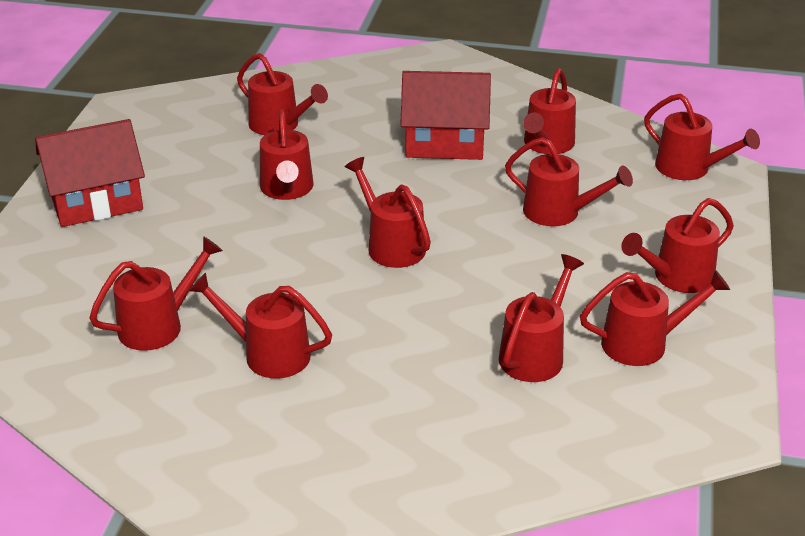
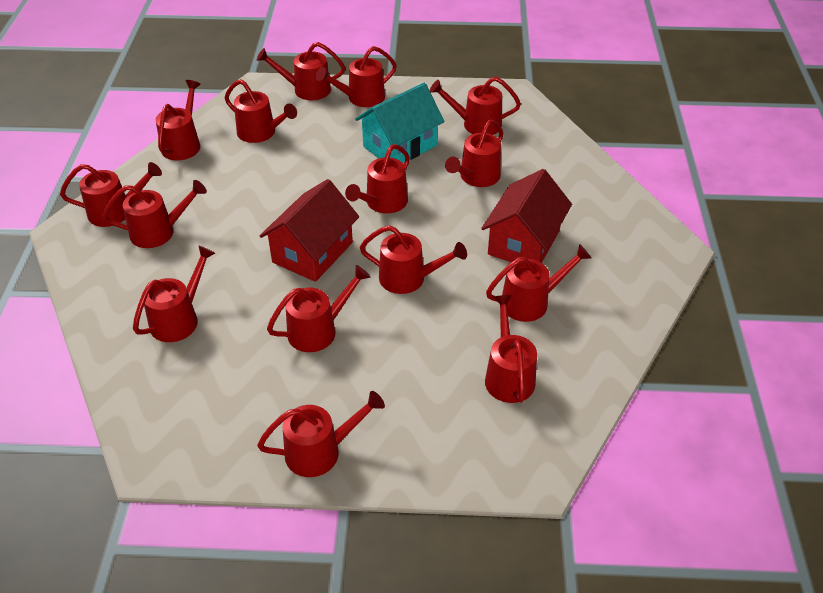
red watering can: 11 -> 15
turquoise house: 0 -> 1

